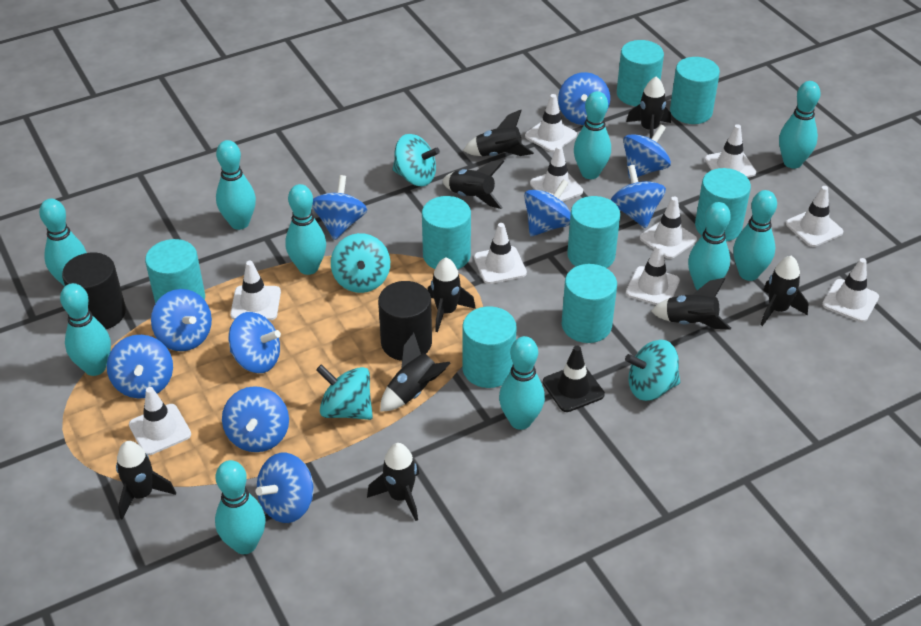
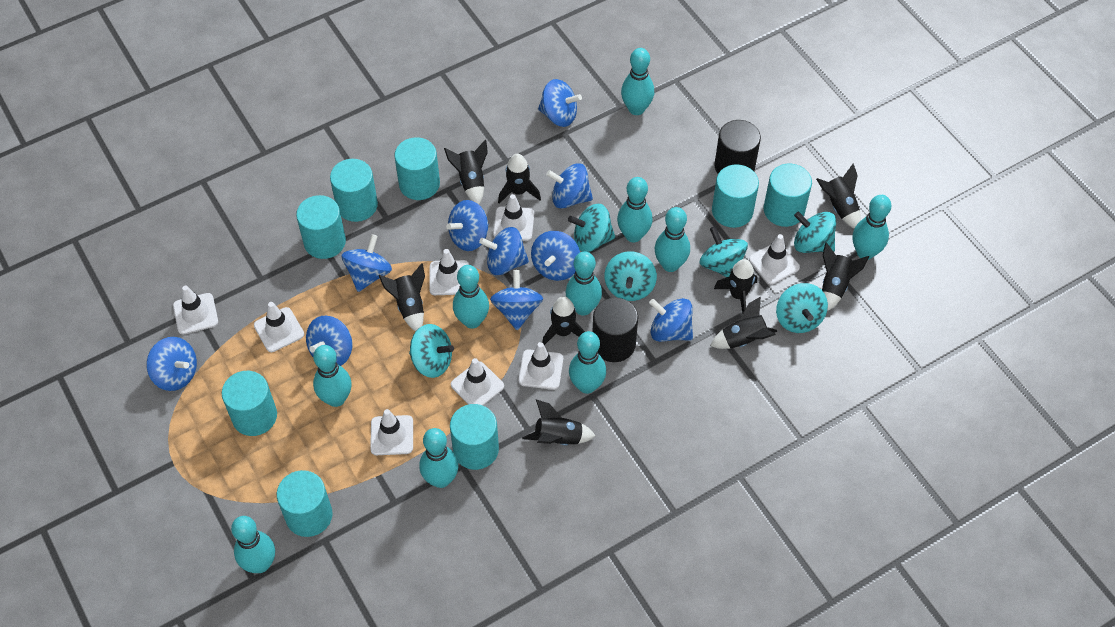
black traffic cone: 1 -> 0
turquoise spinning top: 4 -> 6
white traffic cone: 10 -> 8

